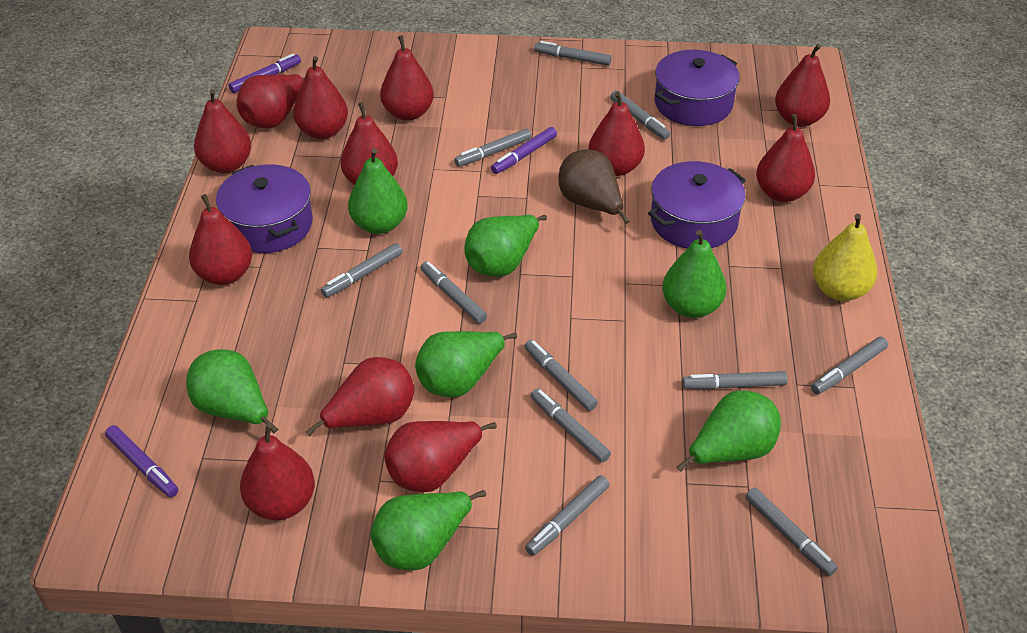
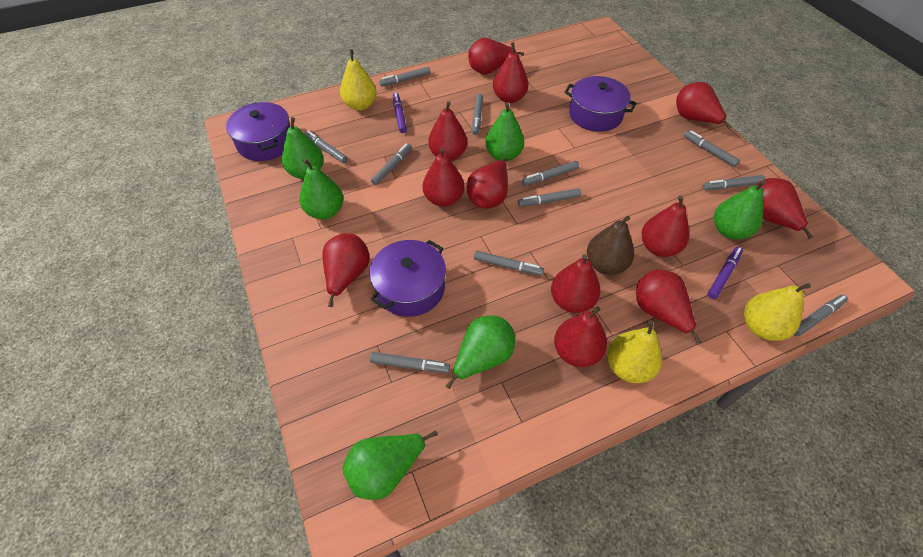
green pear: 7 -> 6
purple marker: 3 -> 2
yellow pear: 1 -> 3

